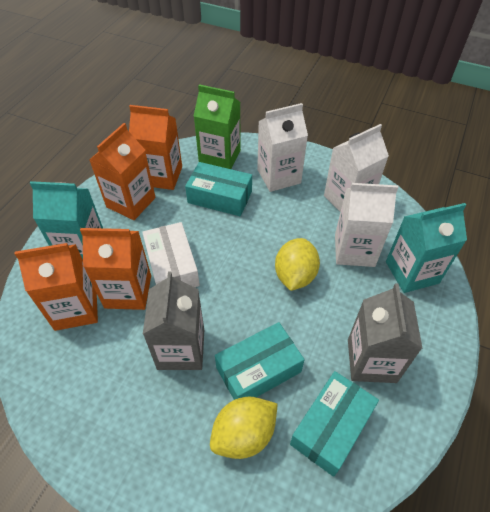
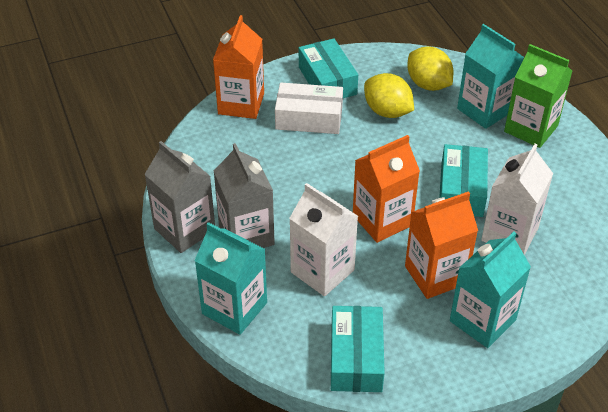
orange carton: 4 -> 3
turquoise carton: 2 -> 3
white carton: 3 -> 2

